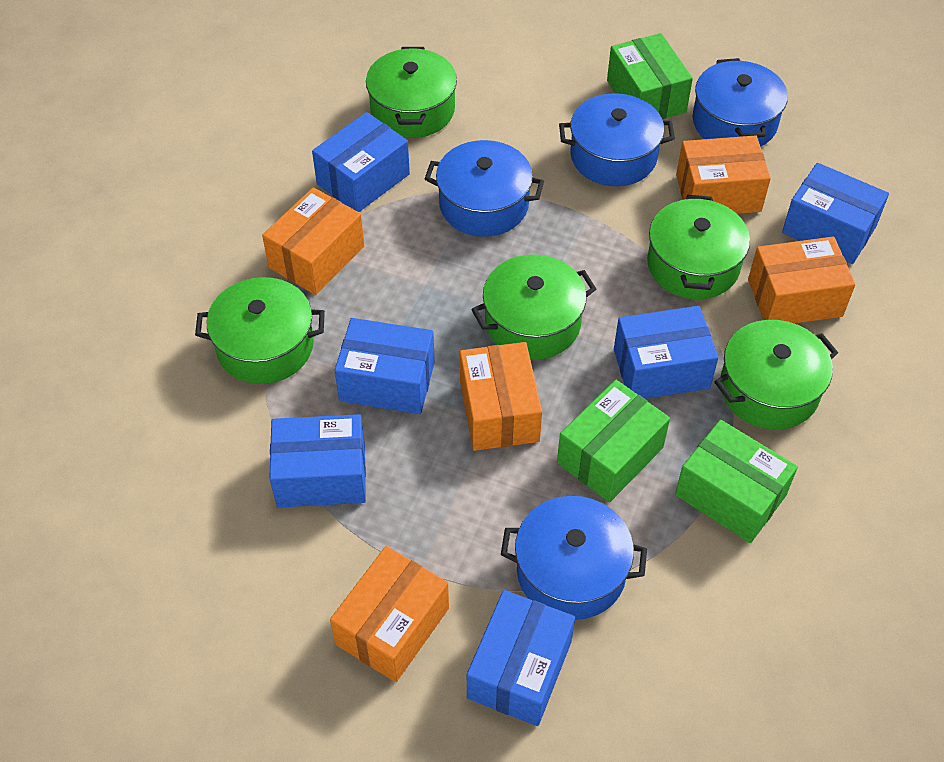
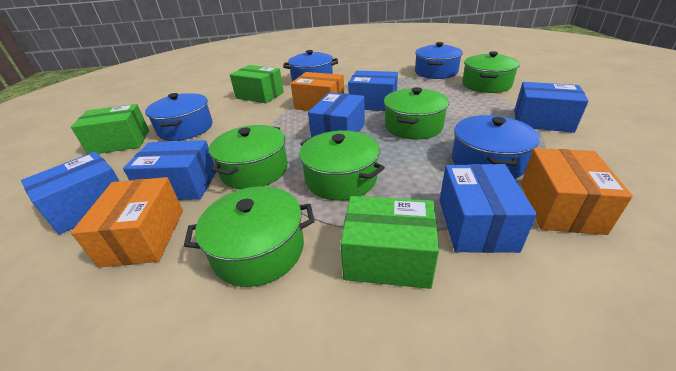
orange box: 5 -> 3

